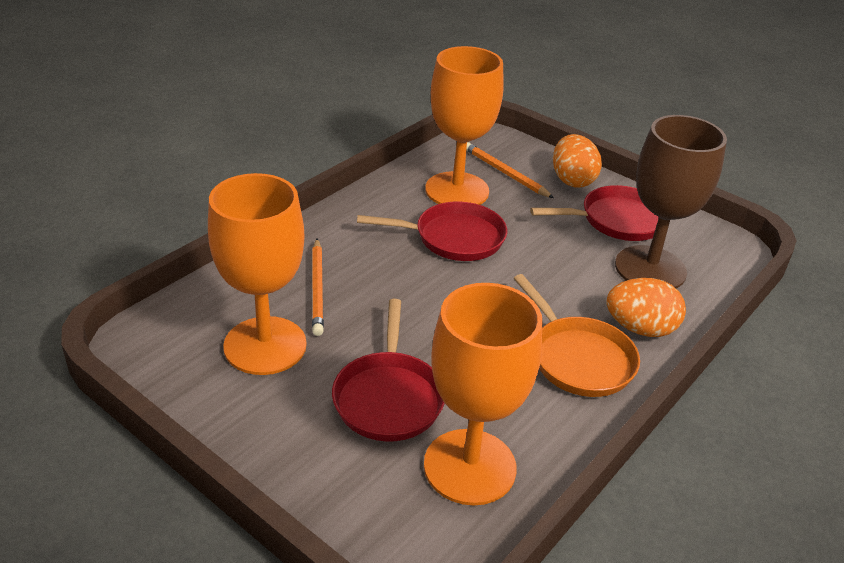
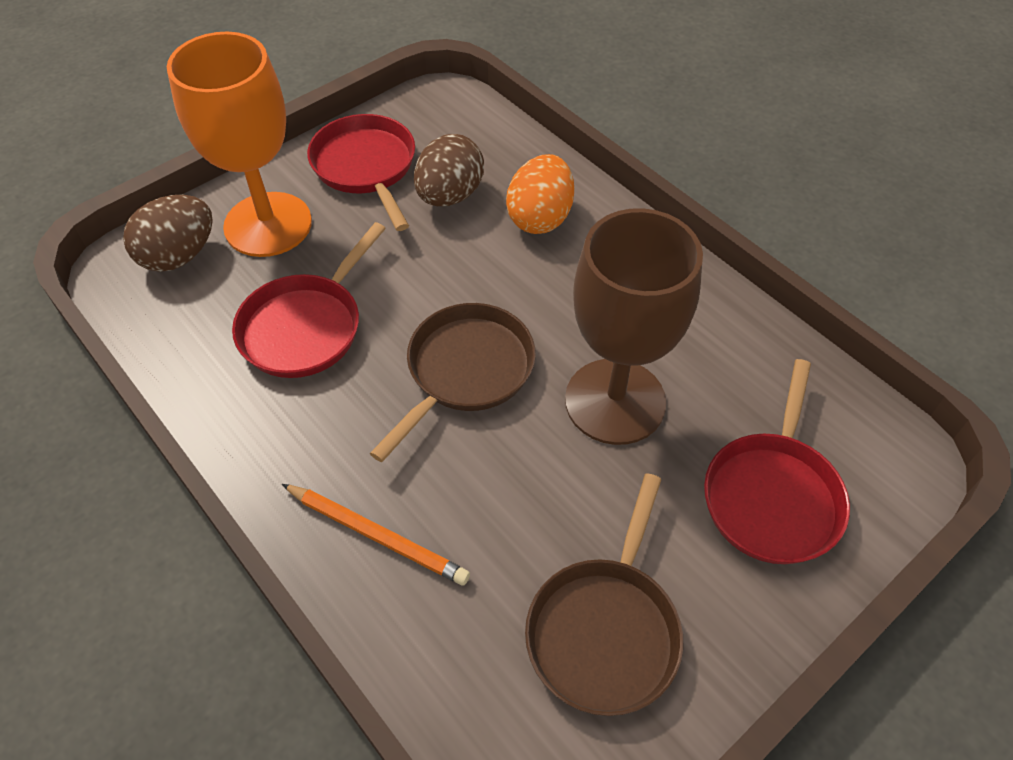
brown egg: 0 -> 2
brown pan: 0 -> 2
orange egg: 2 -> 1
orange goblet: 3 -> 1
orange pan: 1 -> 0
orange pencil: 2 -> 1

